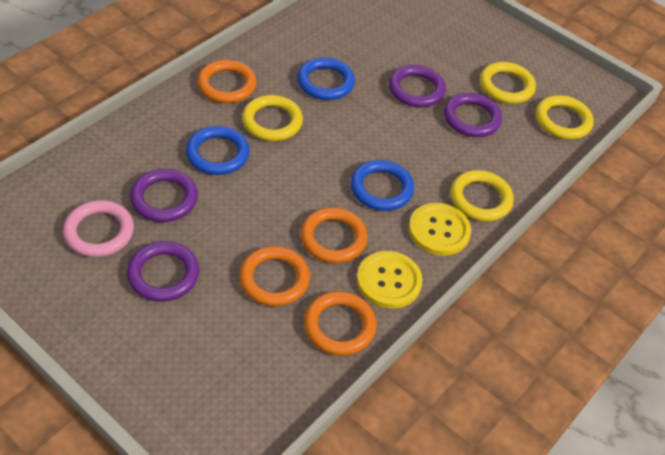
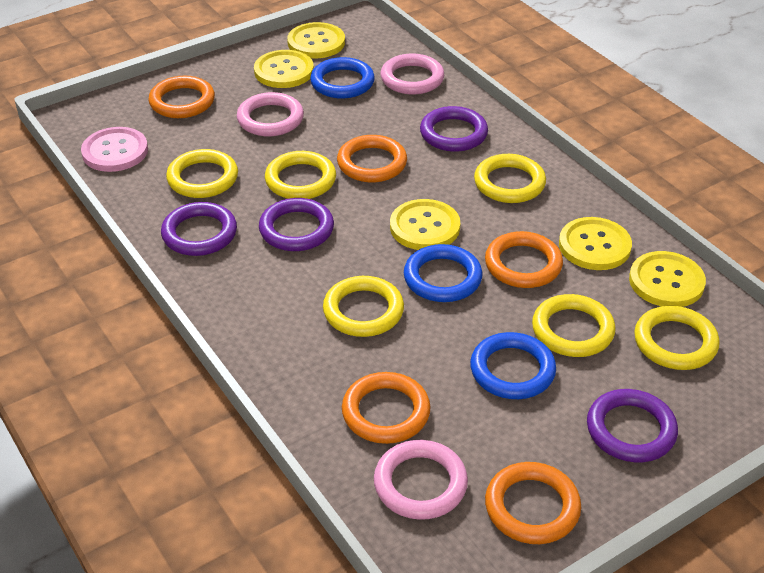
orange ring: 4 -> 5
pink button: 0 -> 1
pink ring: 1 -> 3
yellow button: 2 -> 5
yellow ring: 4 -> 6

